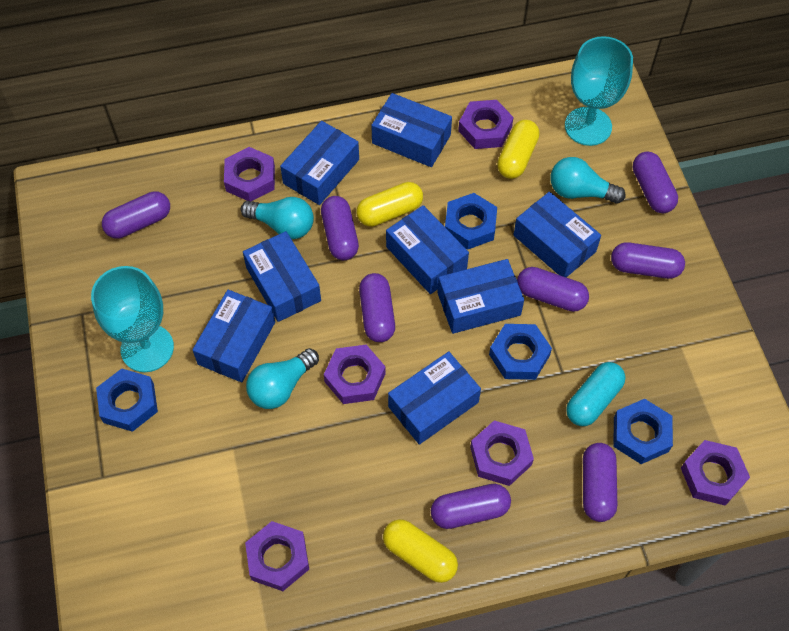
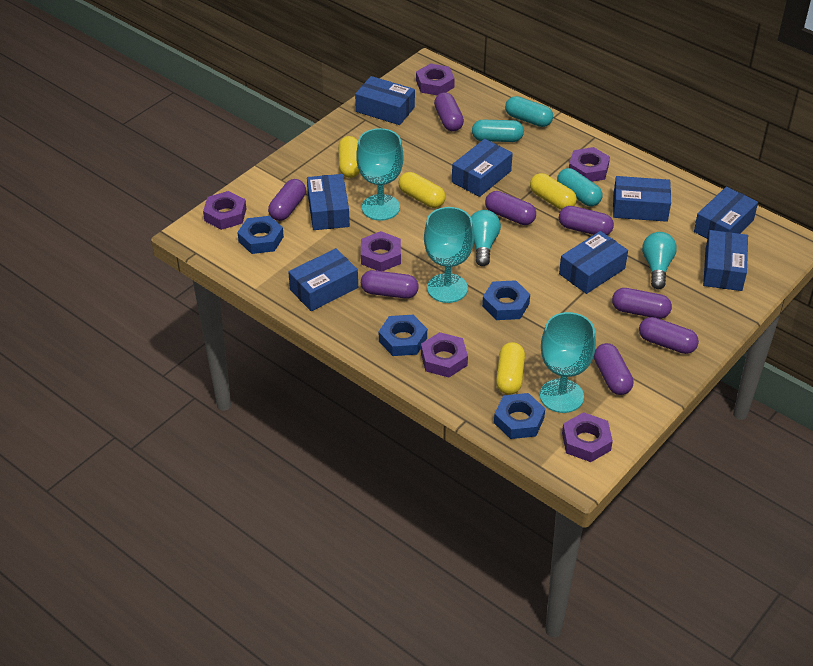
turquoise capsule: 1 -> 3
turquoise goblet: 2 -> 3
turquoise light bulb: 3 -> 2
yellow capsule: 3 -> 4

